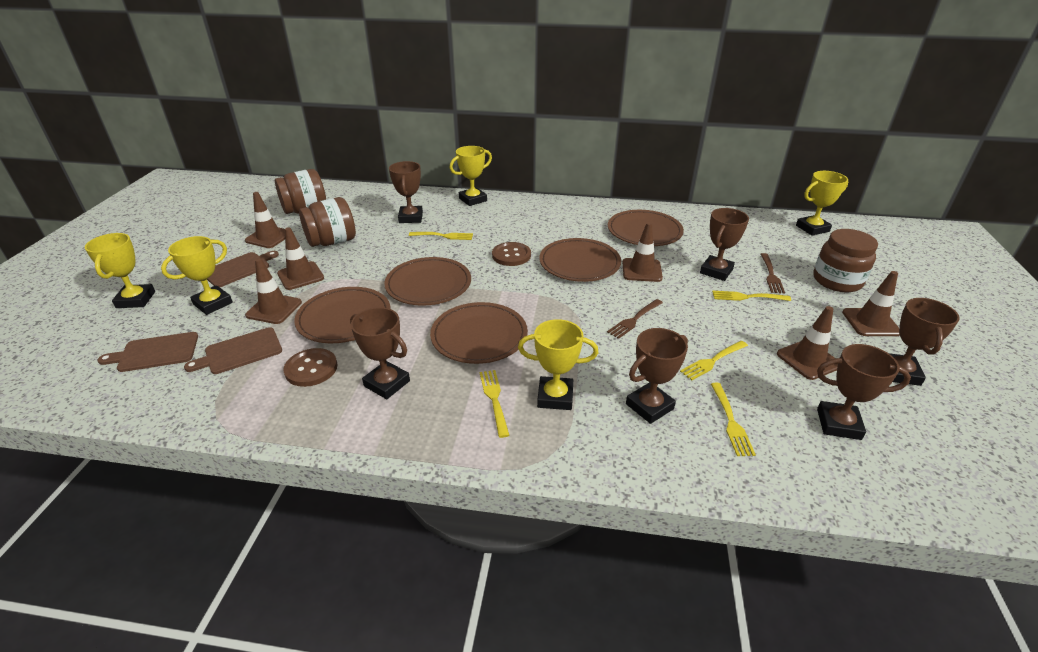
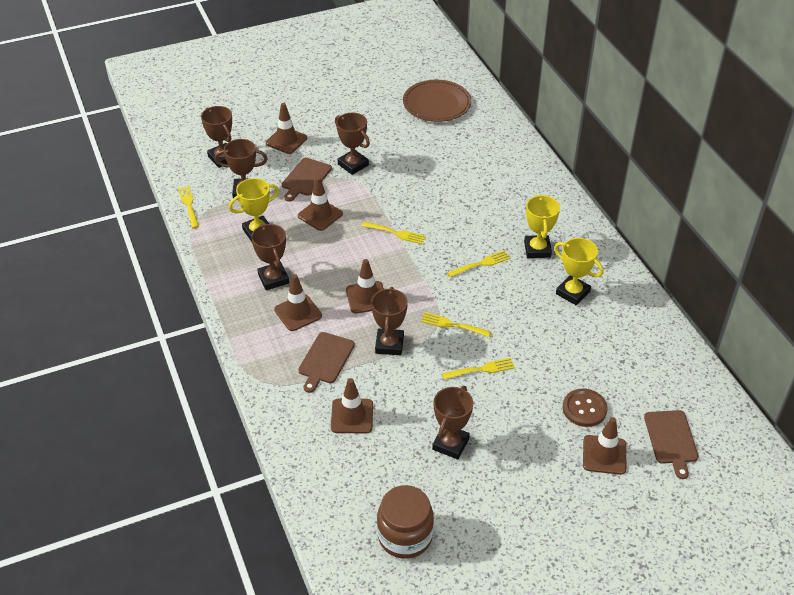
brown button: 2 -> 1
brown fork: 2 -> 0
brown jar: 3 -> 1
brown plate: 5 -> 1
yellow trophy: 5 -> 3

